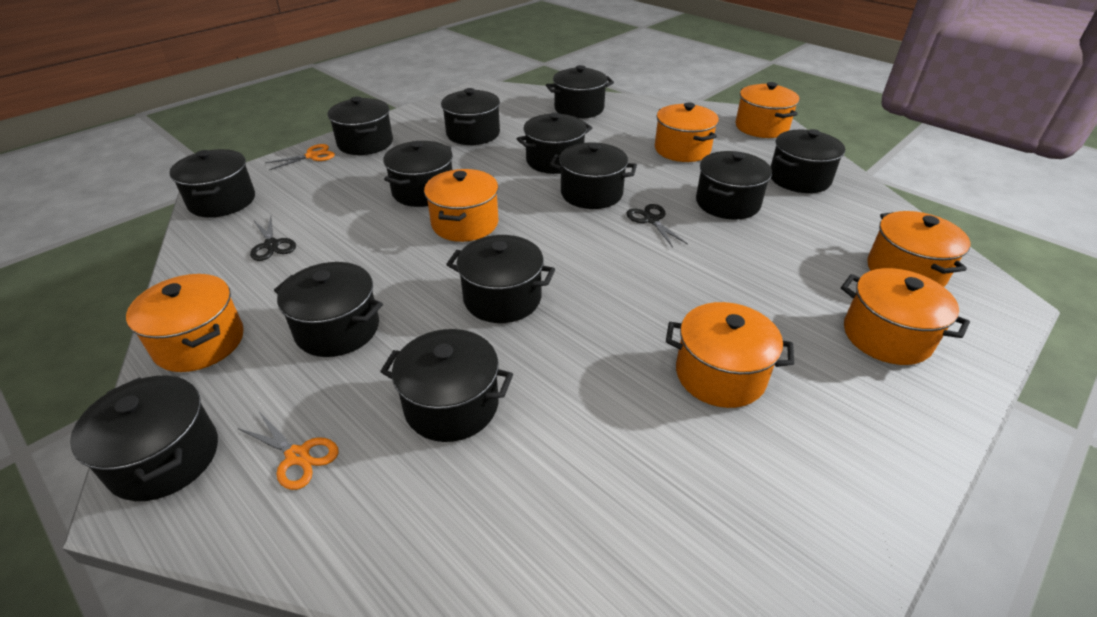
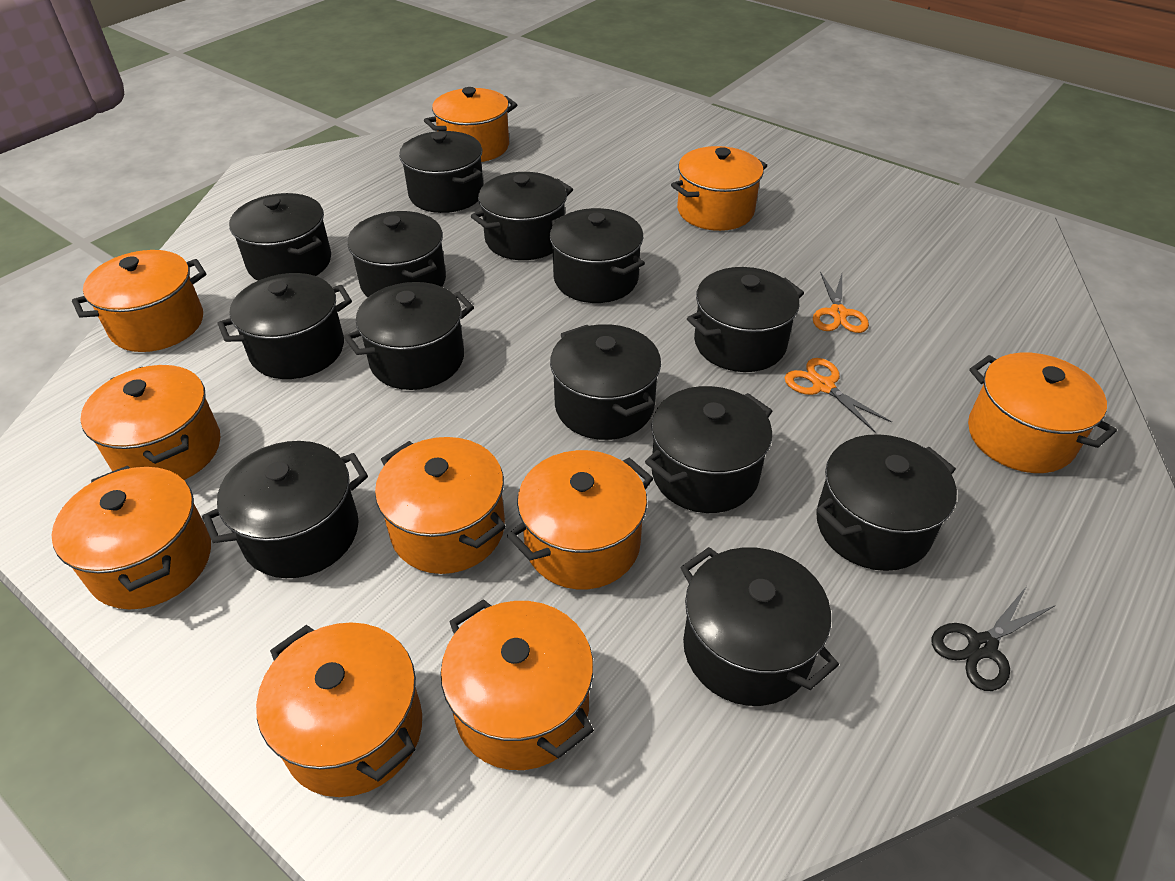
black scissors: 2 -> 1
orange pot: 7 -> 10

